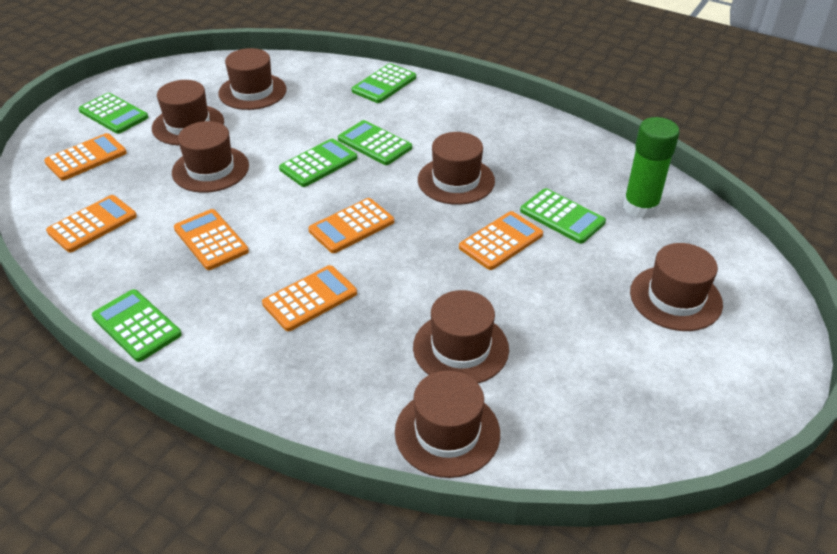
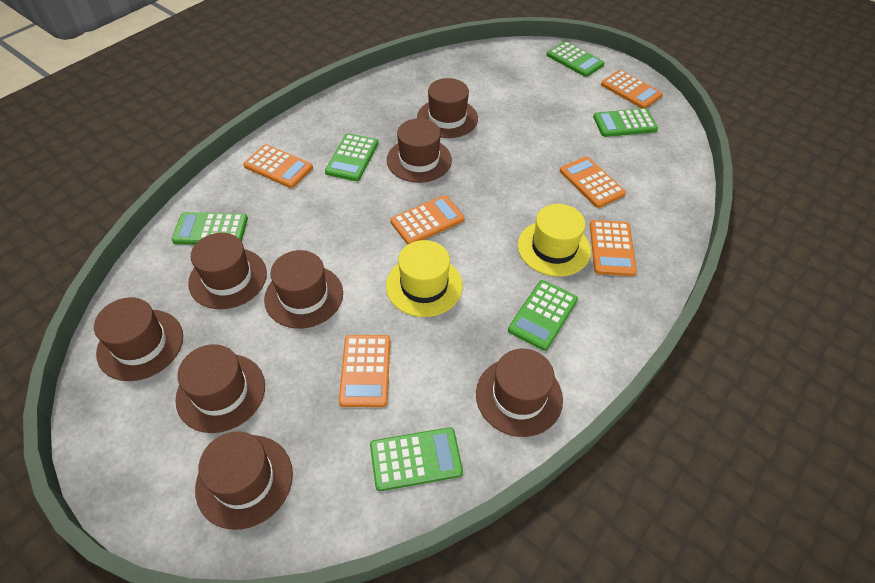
brown hat: 7 -> 8
green glue stick: 1 -> 0
yellow hat: 0 -> 2

